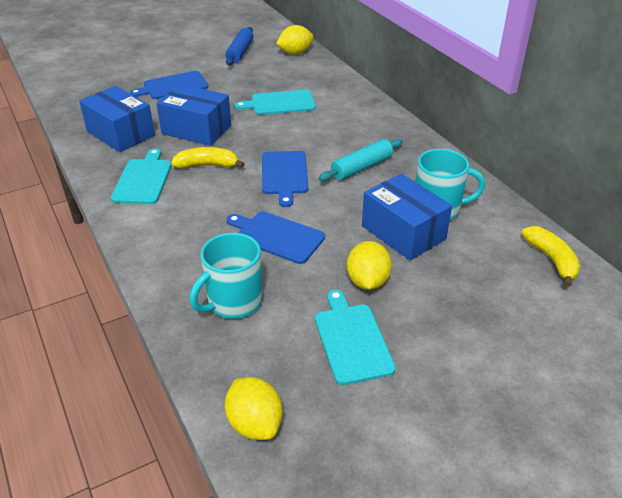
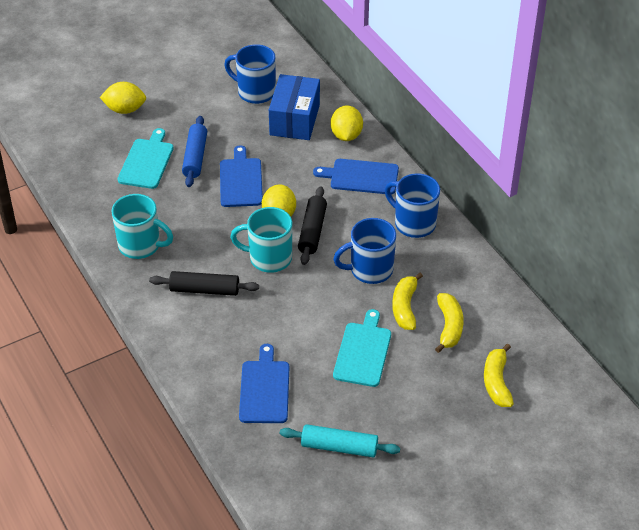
black rolling pin: 0 -> 2
blue box: 3 -> 1
blue mug: 0 -> 3
turquoise cutting board: 3 -> 2
yellow banana: 2 -> 3

